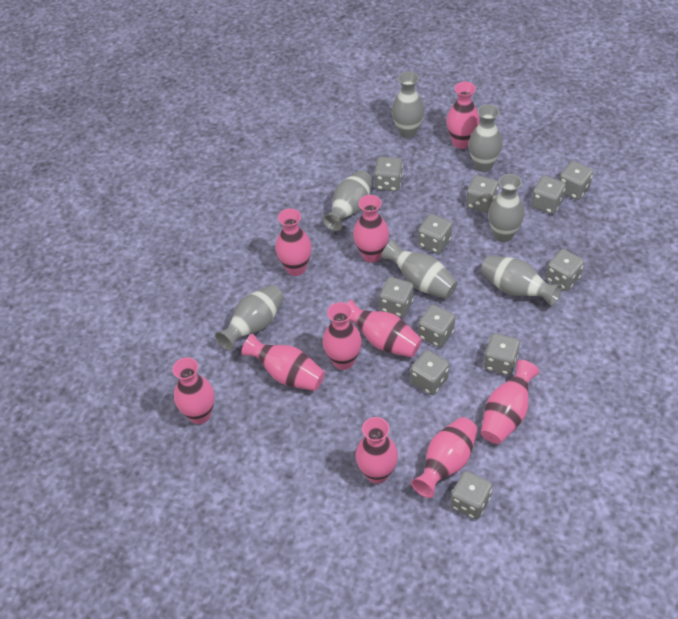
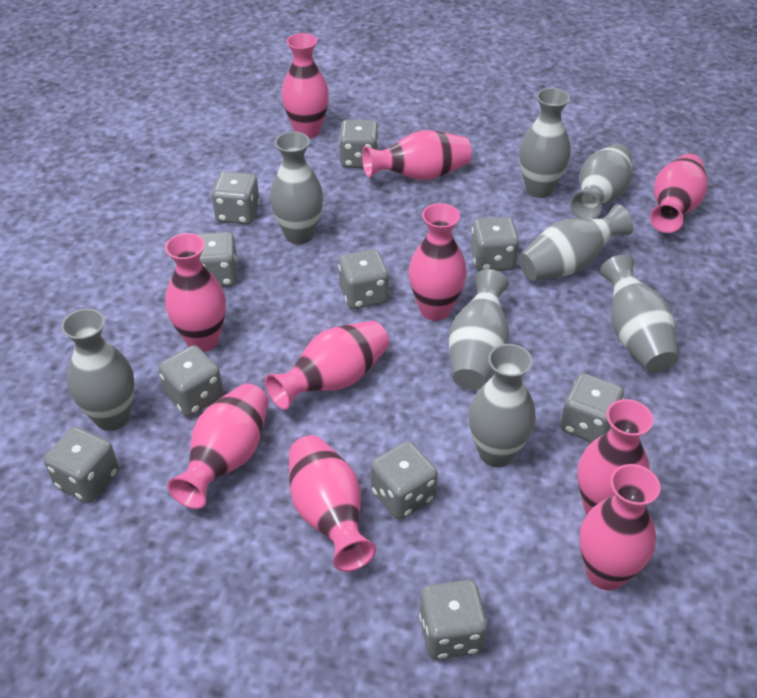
grey dice: 11 -> 10
grey vase: 7 -> 8

